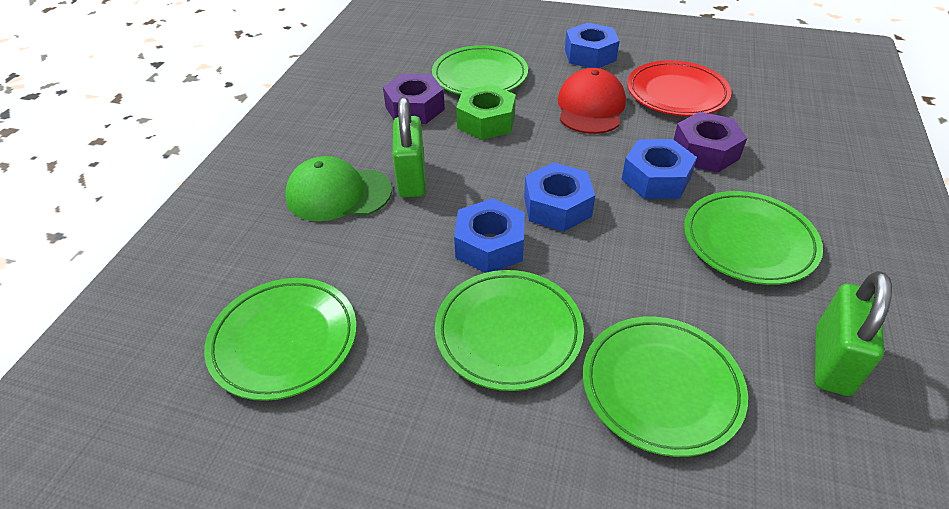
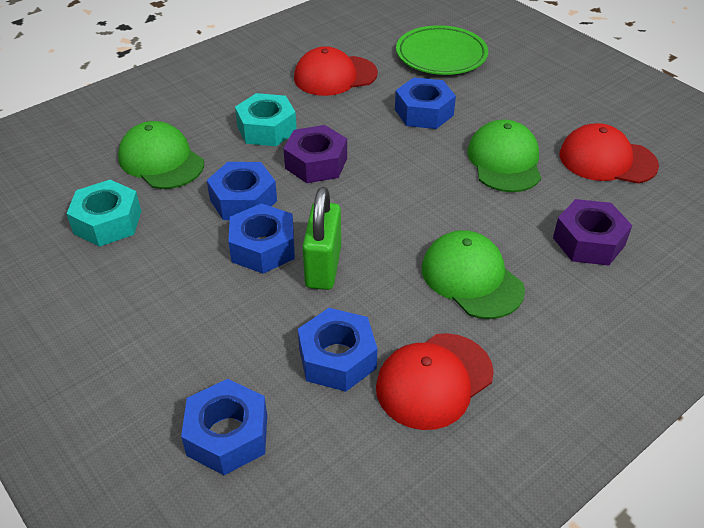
blue nut: 4 -> 5
green cap: 1 -> 3
green nut: 1 -> 0
green padlock: 2 -> 1
green plate: 5 -> 1
red cap: 1 -> 3
red plate: 1 -> 0
turquoise nut: 0 -> 2

